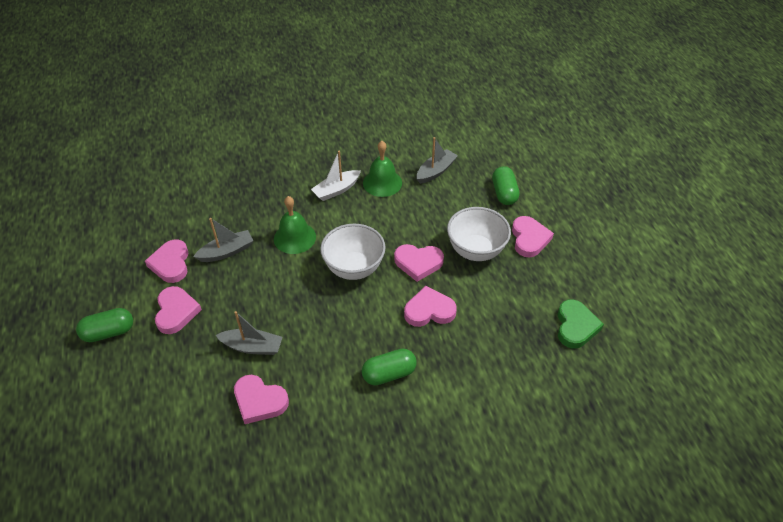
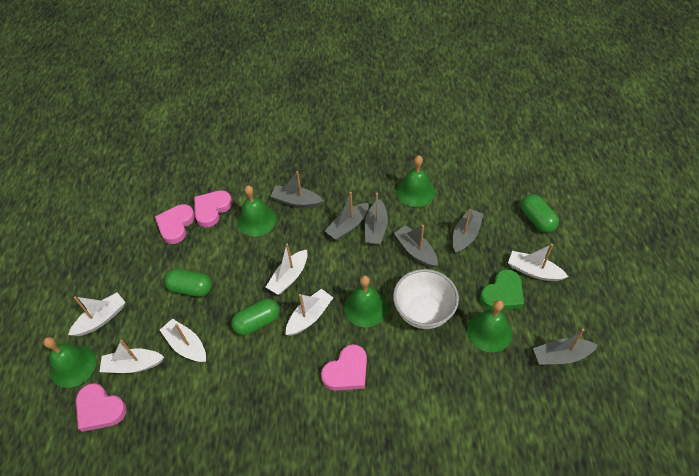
green bell: 2 -> 5
grey boat: 3 -> 6
pink heart: 6 -> 4
white boat: 1 -> 6
white bowl: 2 -> 1

